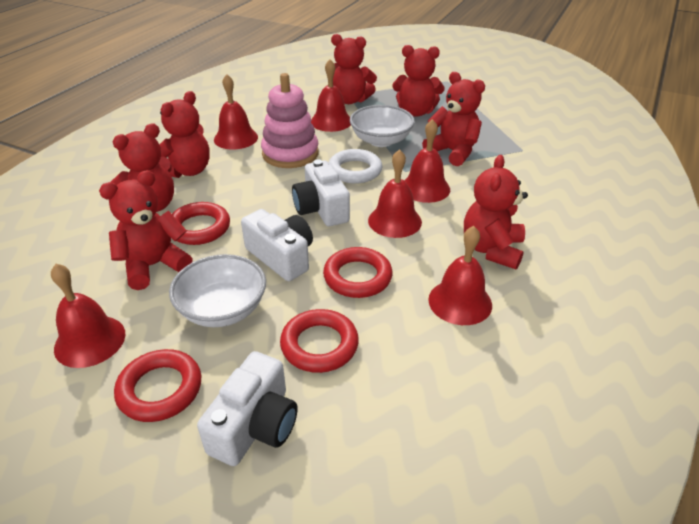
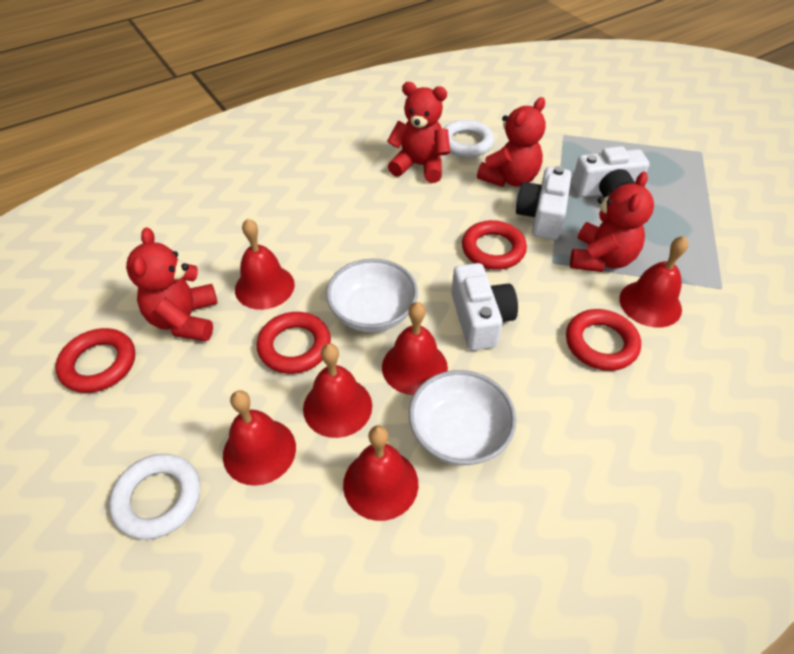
pink stacking toy: 1 -> 0
red teddy bear: 7 -> 4
white ring: 1 -> 2

